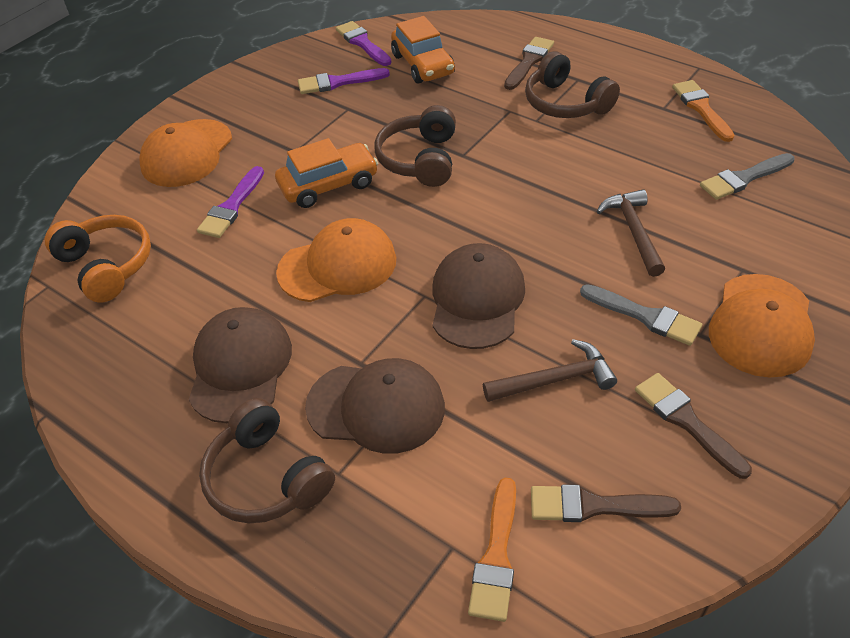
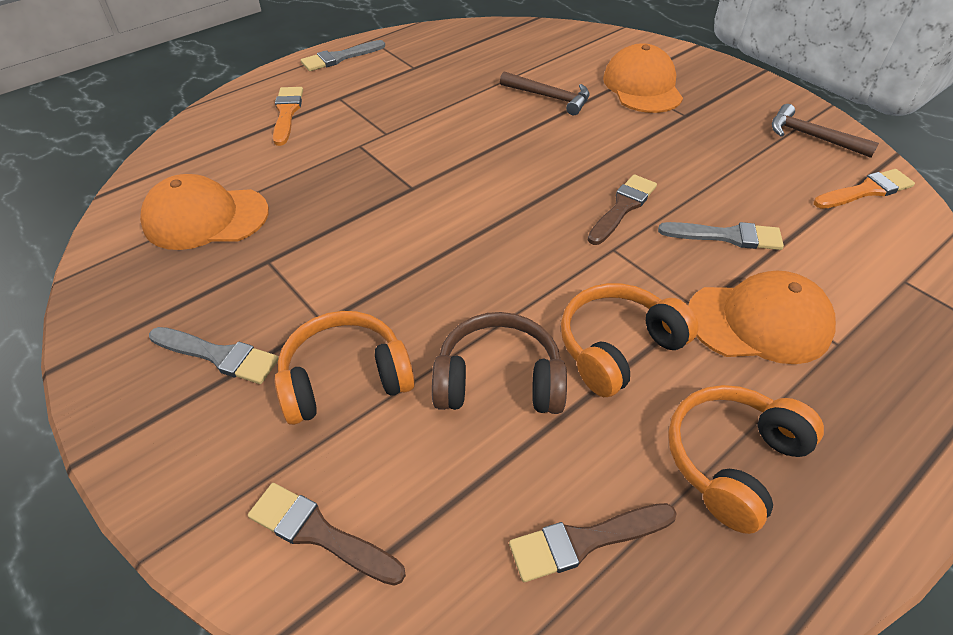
brown cap: 3 -> 0
brown headphones: 3 -> 1
grey brush: 2 -> 3
orange car: 2 -> 0
orange headphones: 1 -> 3
purple brush: 3 -> 0

